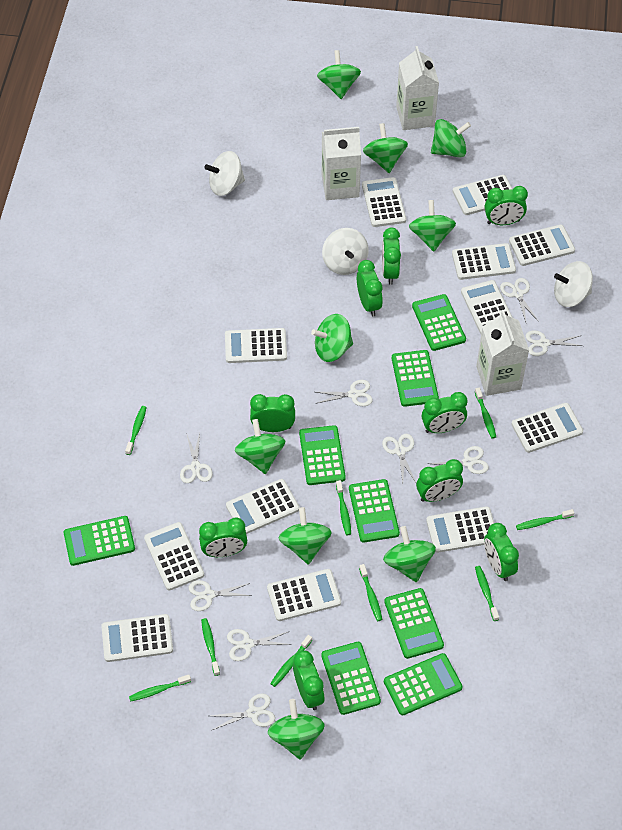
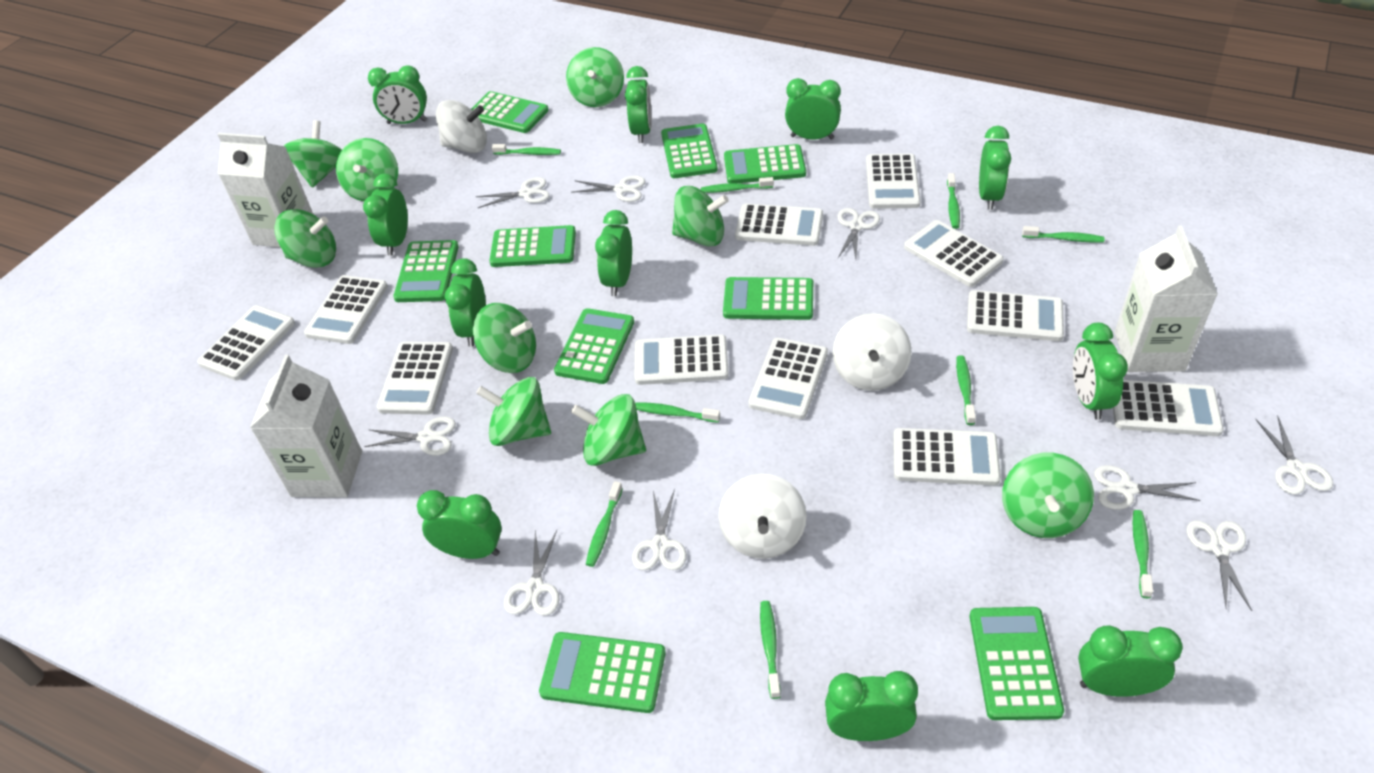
green calculator: 8 -> 9
green clock: 9 -> 11
white calculator: 12 -> 11

